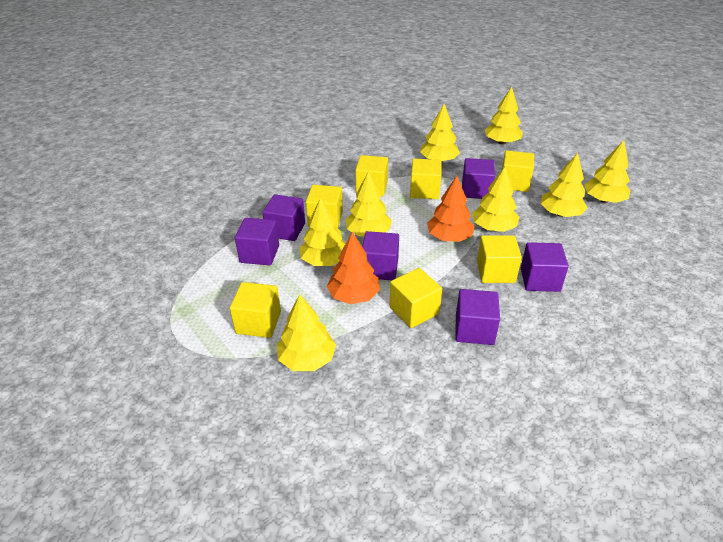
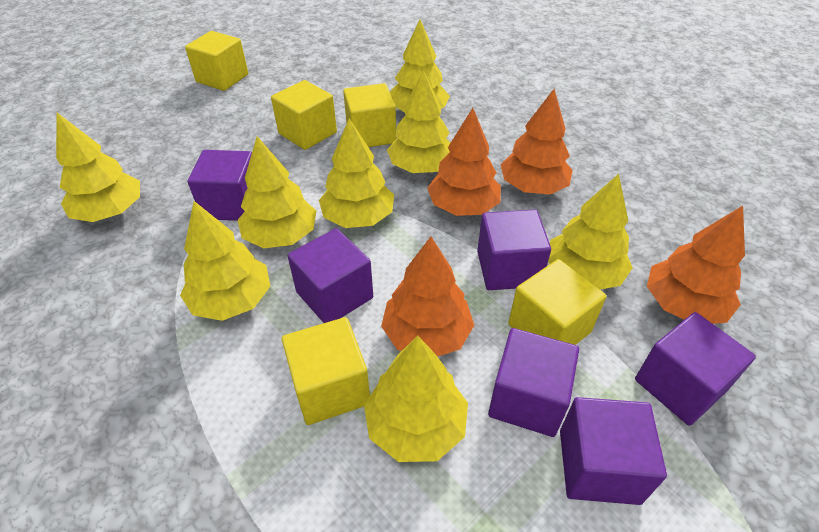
orange tree: 2 -> 4
yellow cube: 7 -> 5

